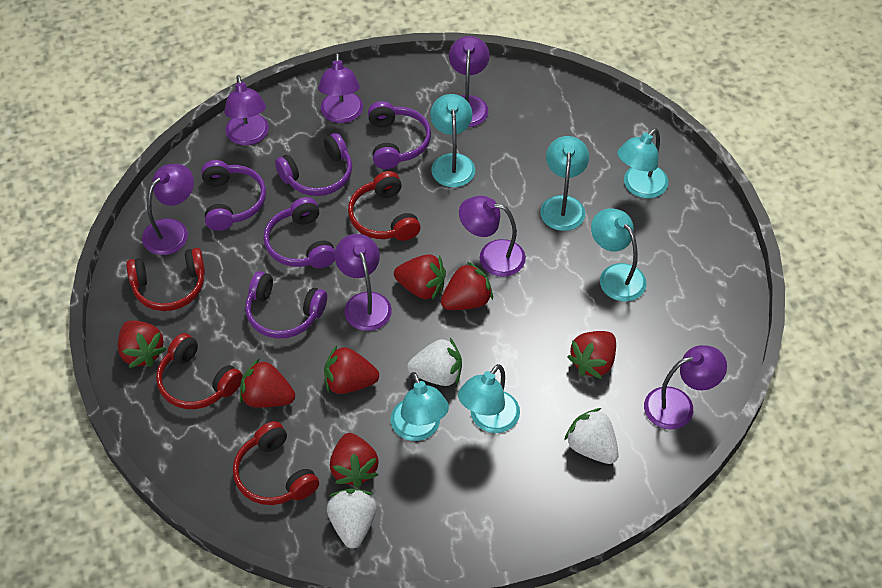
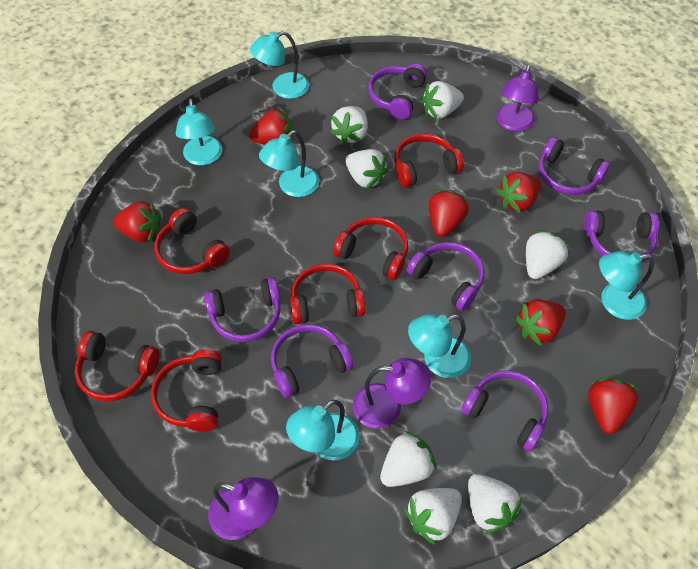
purple headphones: 5 -> 7
purple lamp: 7 -> 3
red headphones: 4 -> 6
red strawberry: 7 -> 6
white strawberry: 3 -> 7

